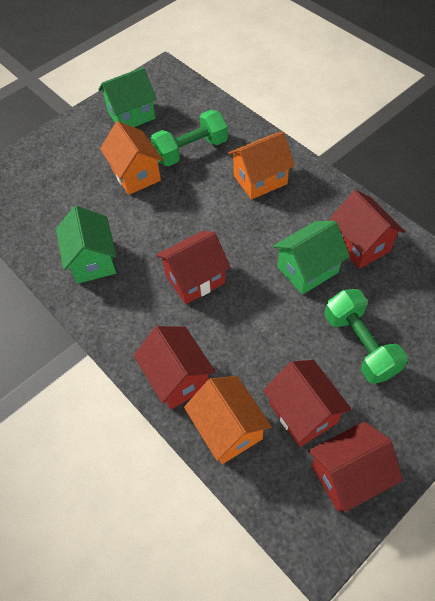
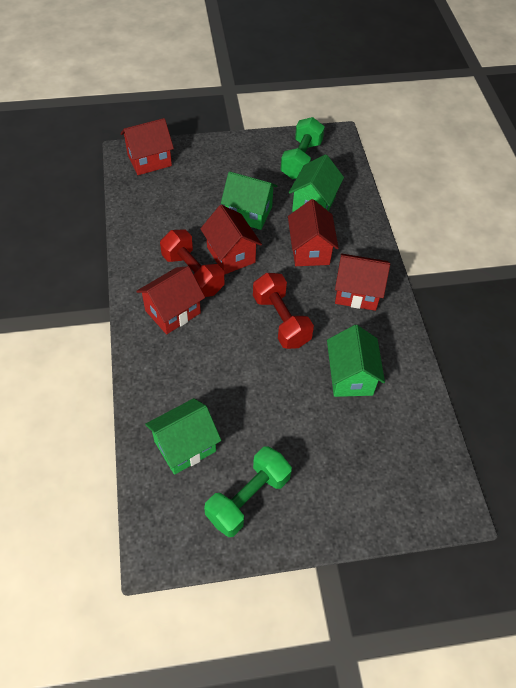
green house: 3 -> 4
orange house: 3 -> 0
red dumbbell: 0 -> 2

